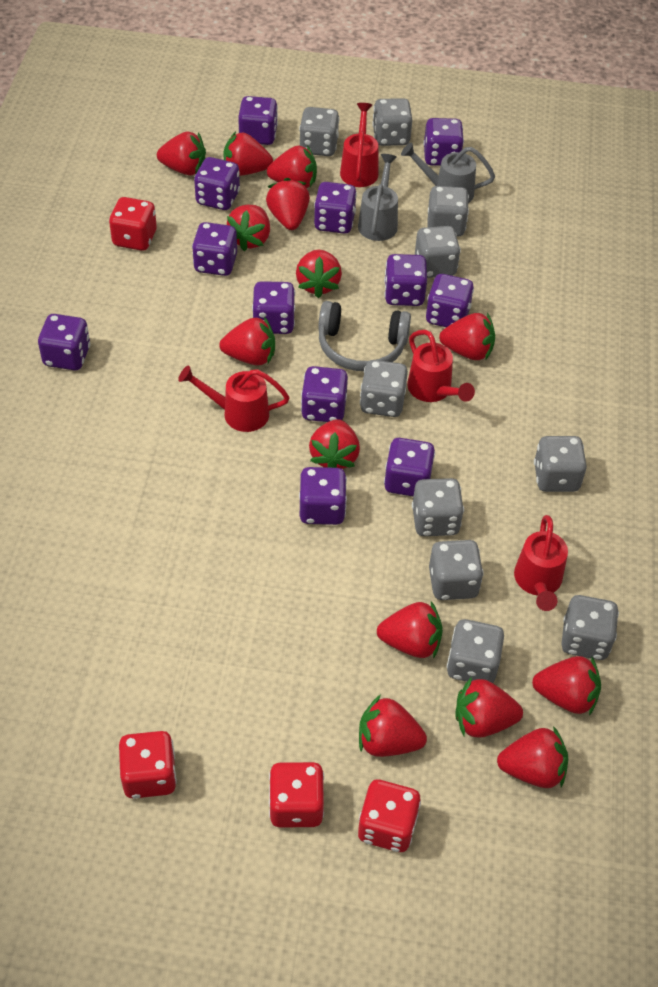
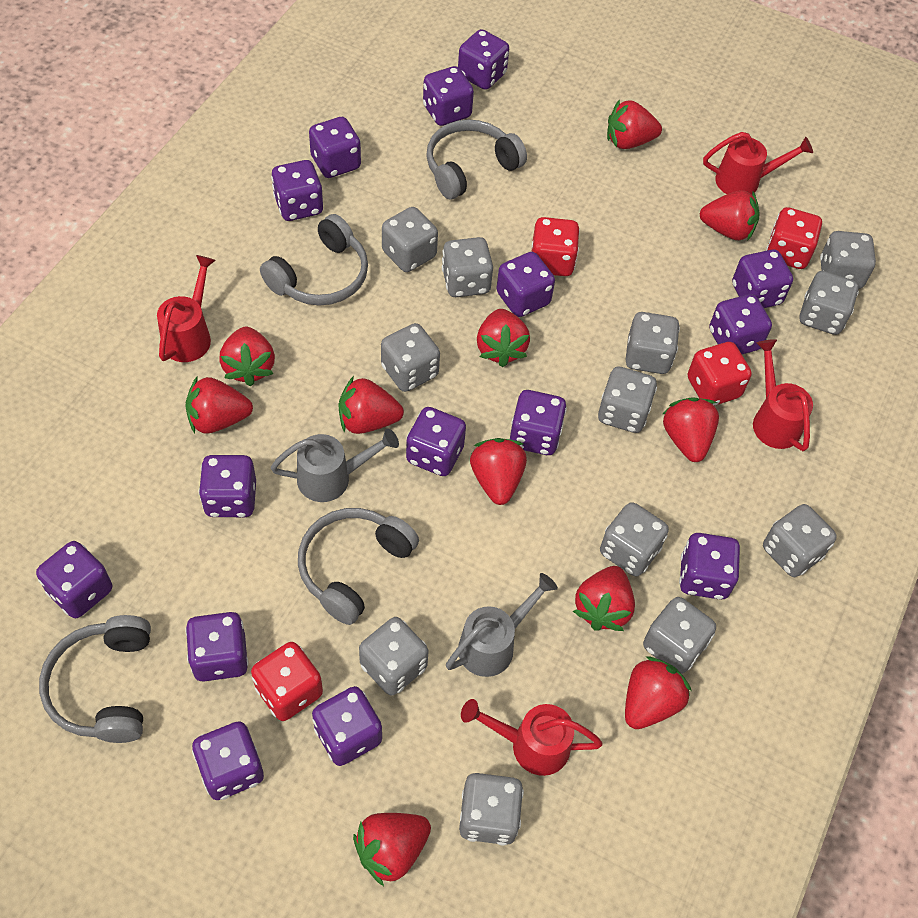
grey dice: 10 -> 12
grey headphones: 1 -> 4
purple dice: 12 -> 15
red strawberry: 14 -> 11

